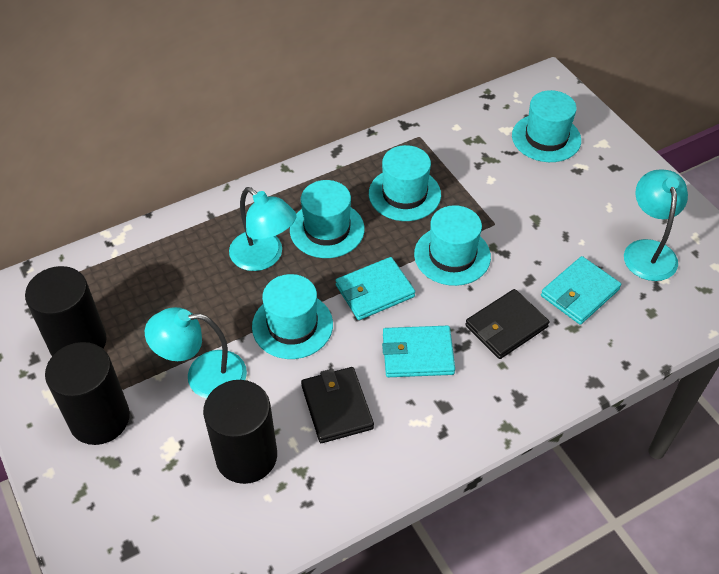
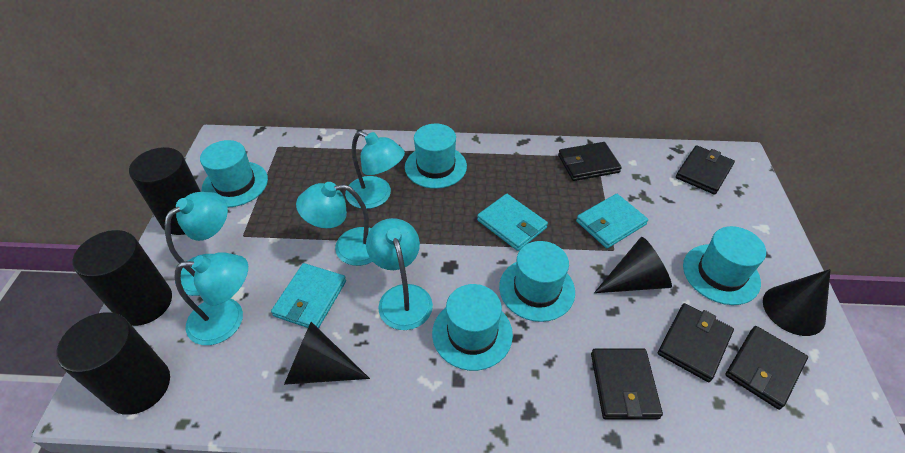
black cone: 0 -> 3
black wallet: 2 -> 5
turquoise lamp: 3 -> 5

